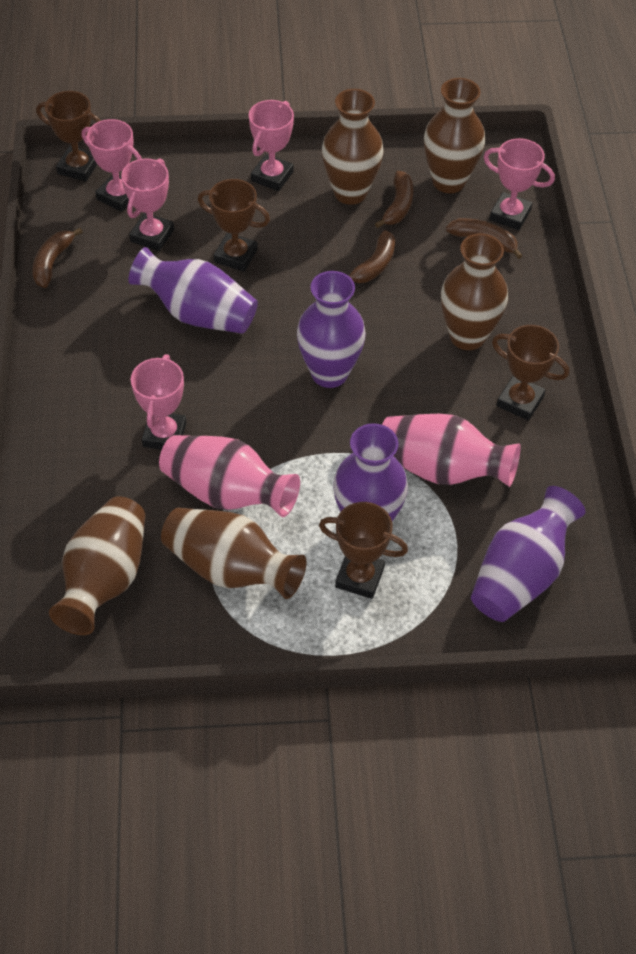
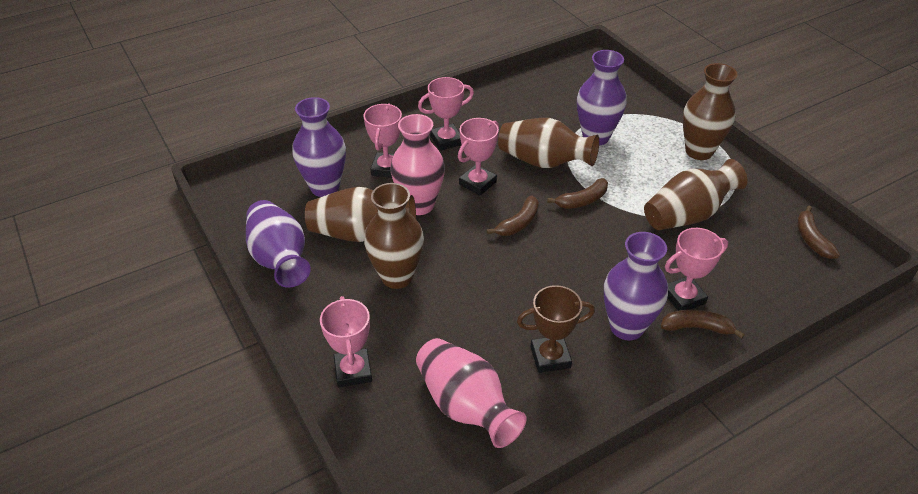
brown trophy: 4 -> 1

